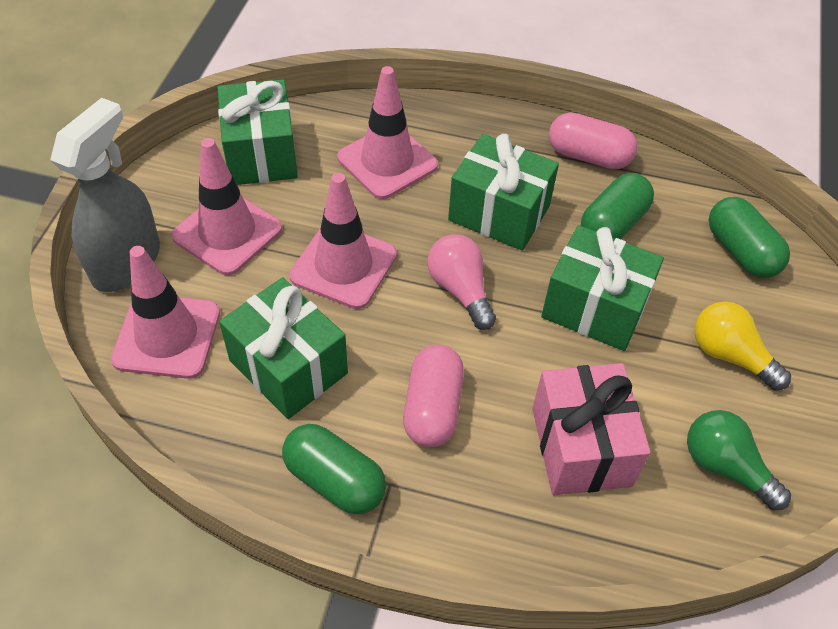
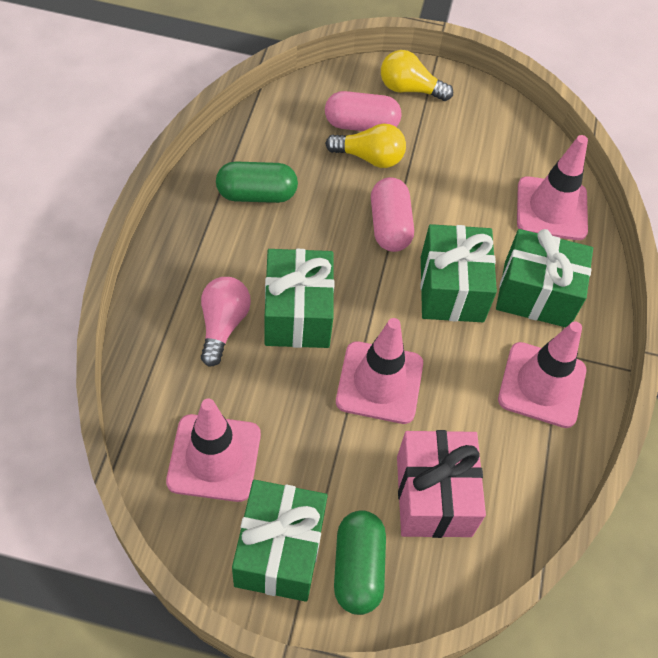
green capsule: 3 -> 2
green light bulb: 1 -> 0
grey spray bottle: 1 -> 0
yellow light bulb: 1 -> 2

